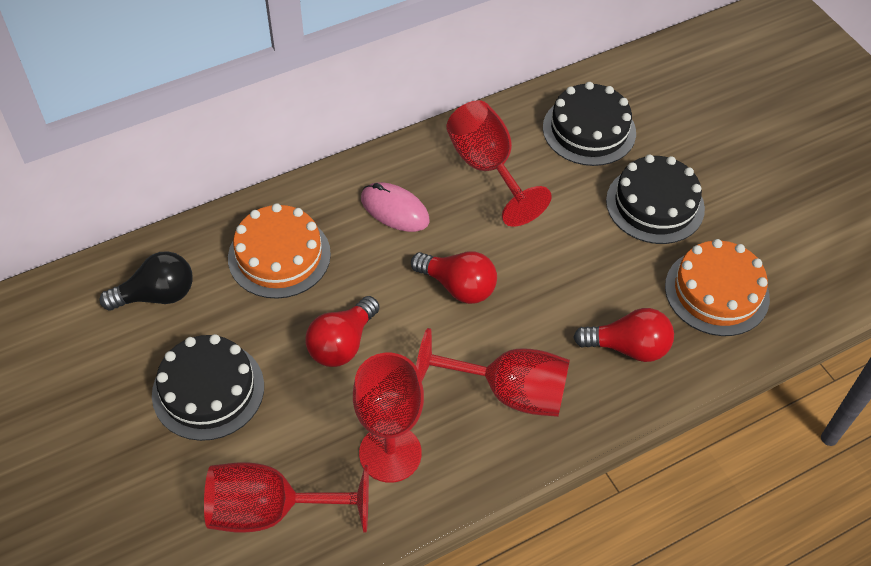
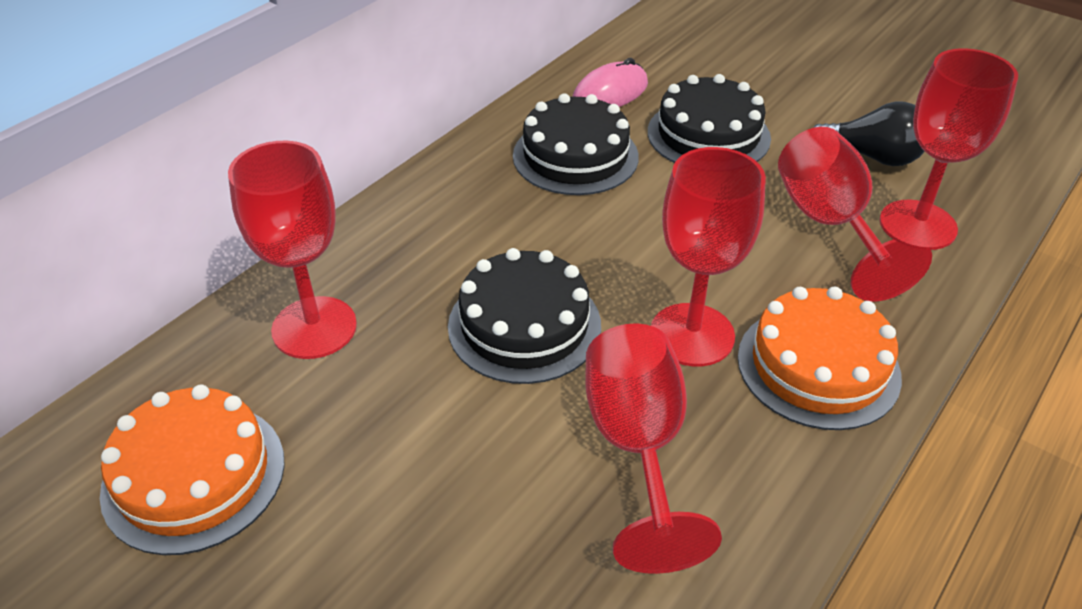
red goblet: 4 -> 5
red light bulb: 3 -> 0

